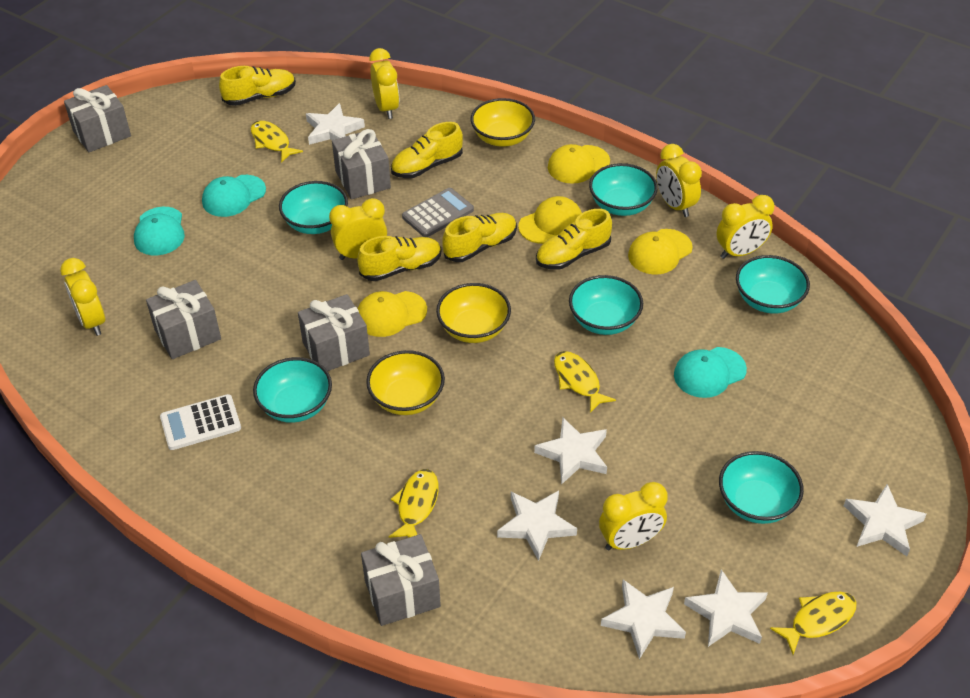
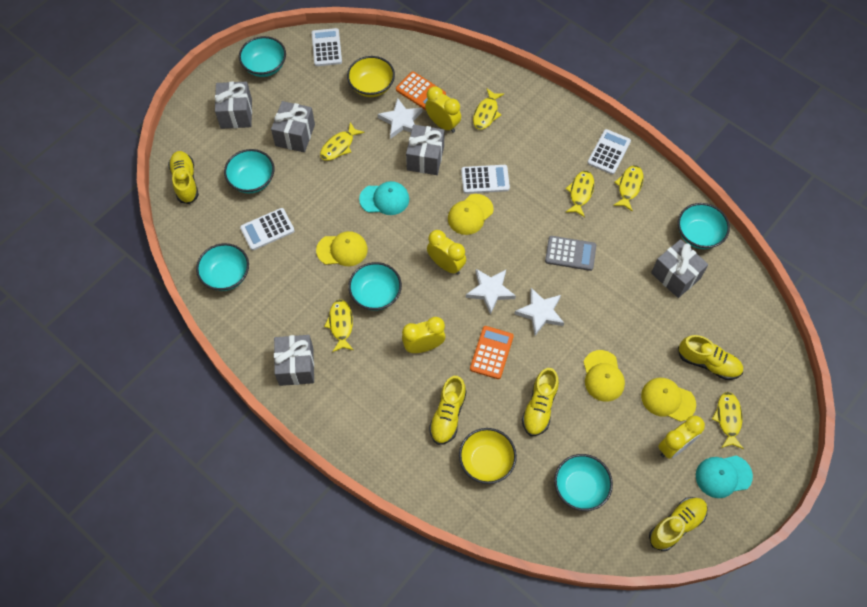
orange calculator: 0 -> 2
turquoise cap: 3 -> 2
white calculator: 1 -> 4
white star: 6 -> 3
yellow bowl: 3 -> 2
yellow clock: 6 -> 4
yellow fish: 4 -> 6

